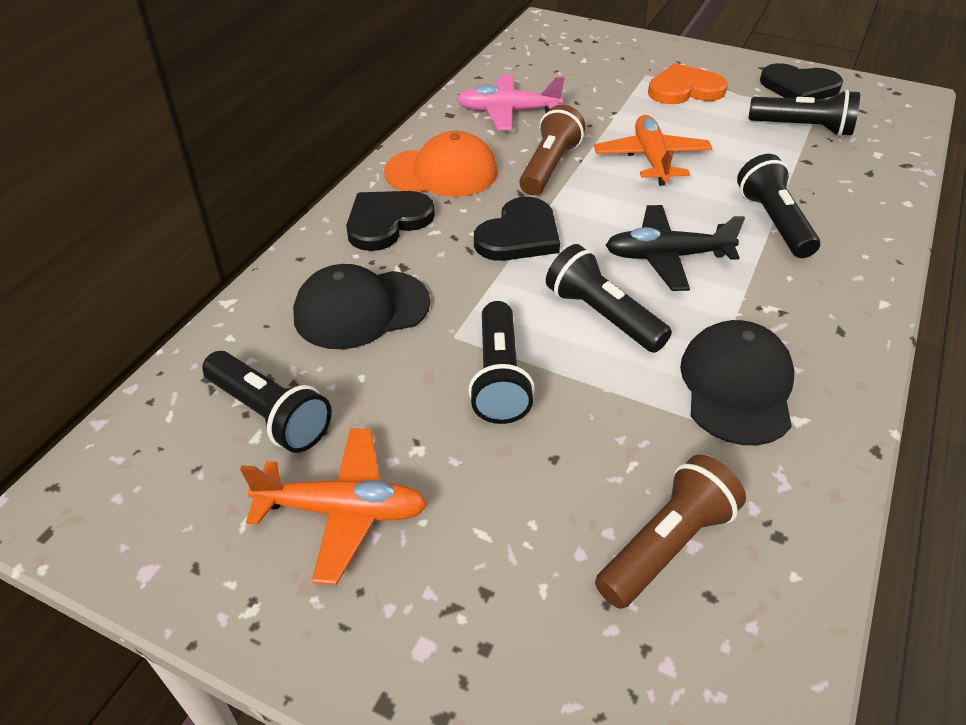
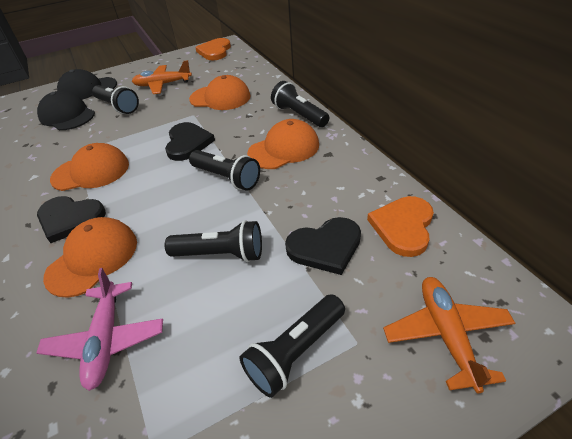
black plane: 1 -> 0
brown flashlight: 2 -> 0
orange cap: 1 -> 4
orange heart: 1 -> 2

